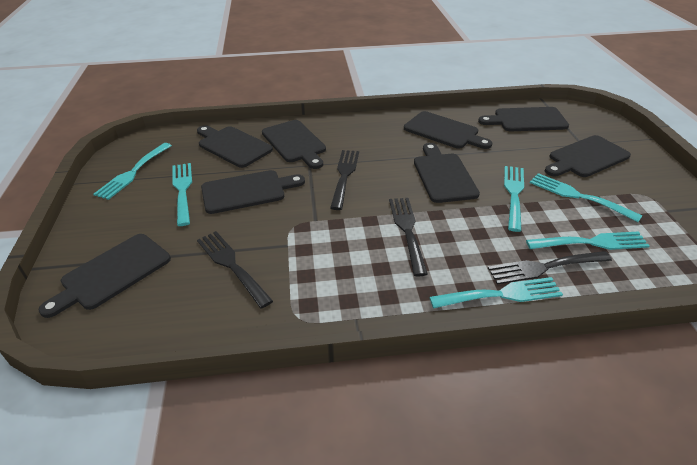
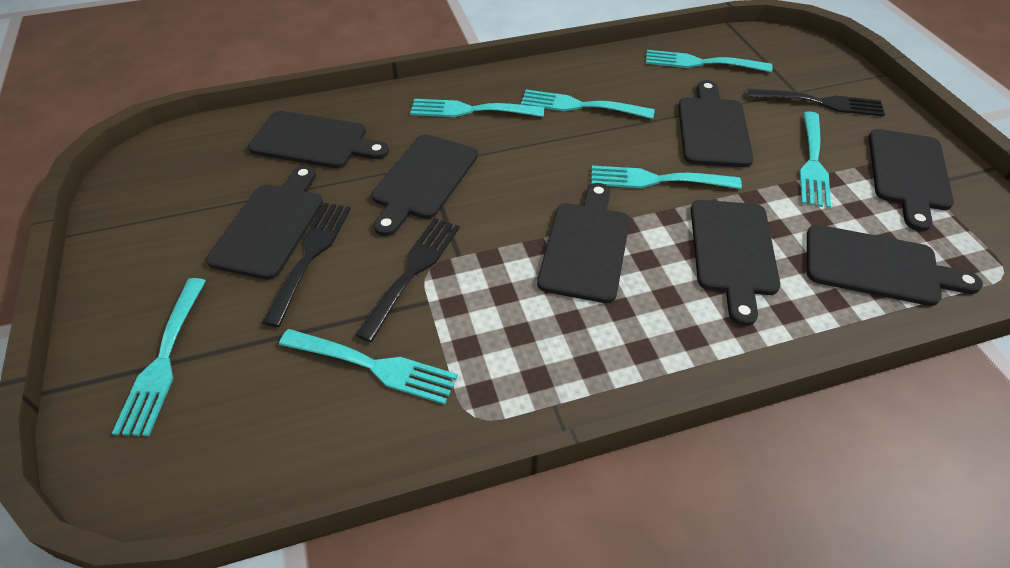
black fork: 4 -> 3
turquoise fork: 6 -> 7

